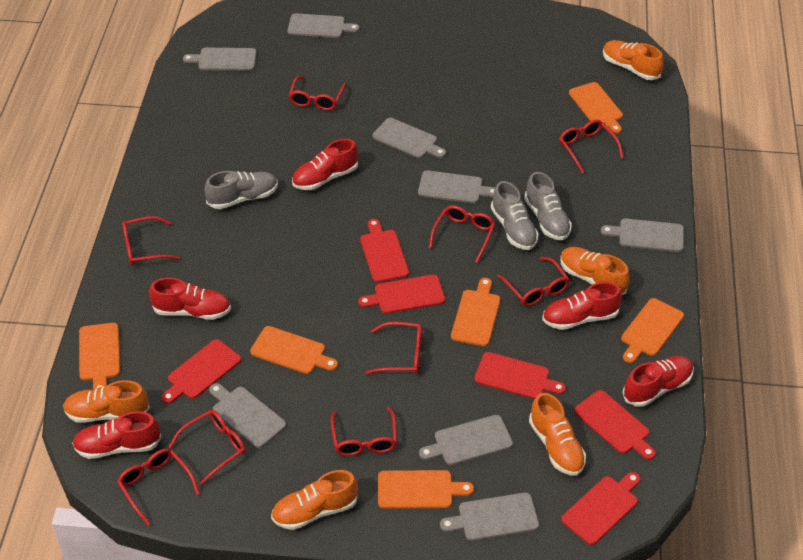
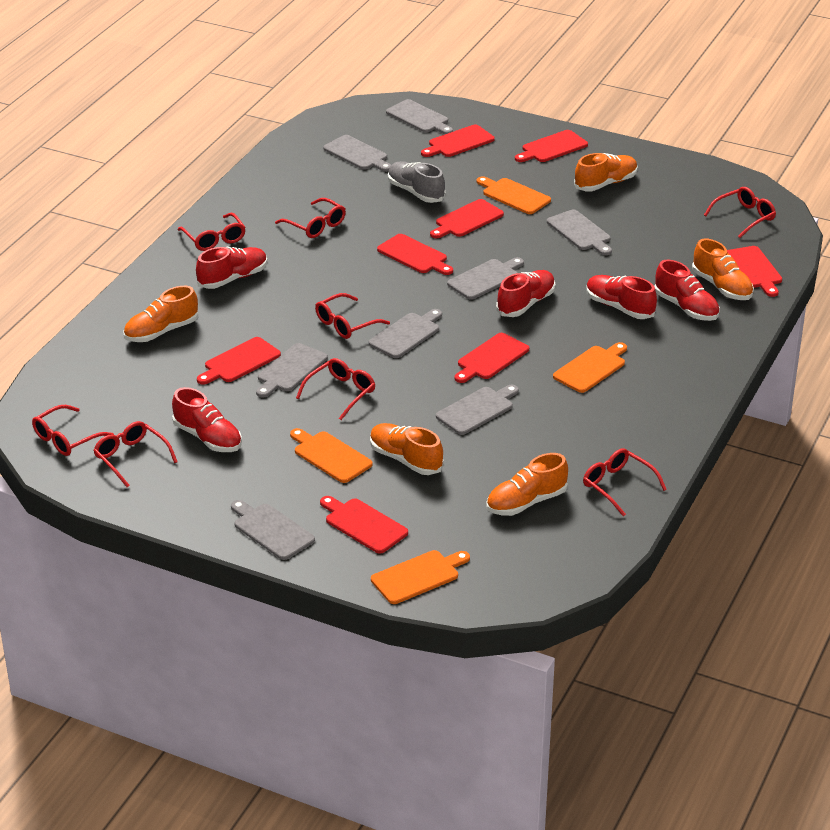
grey shoe: 3 -> 1
orange cutting board: 6 -> 4
red cutting board: 6 -> 8
red glasses: 9 -> 8

